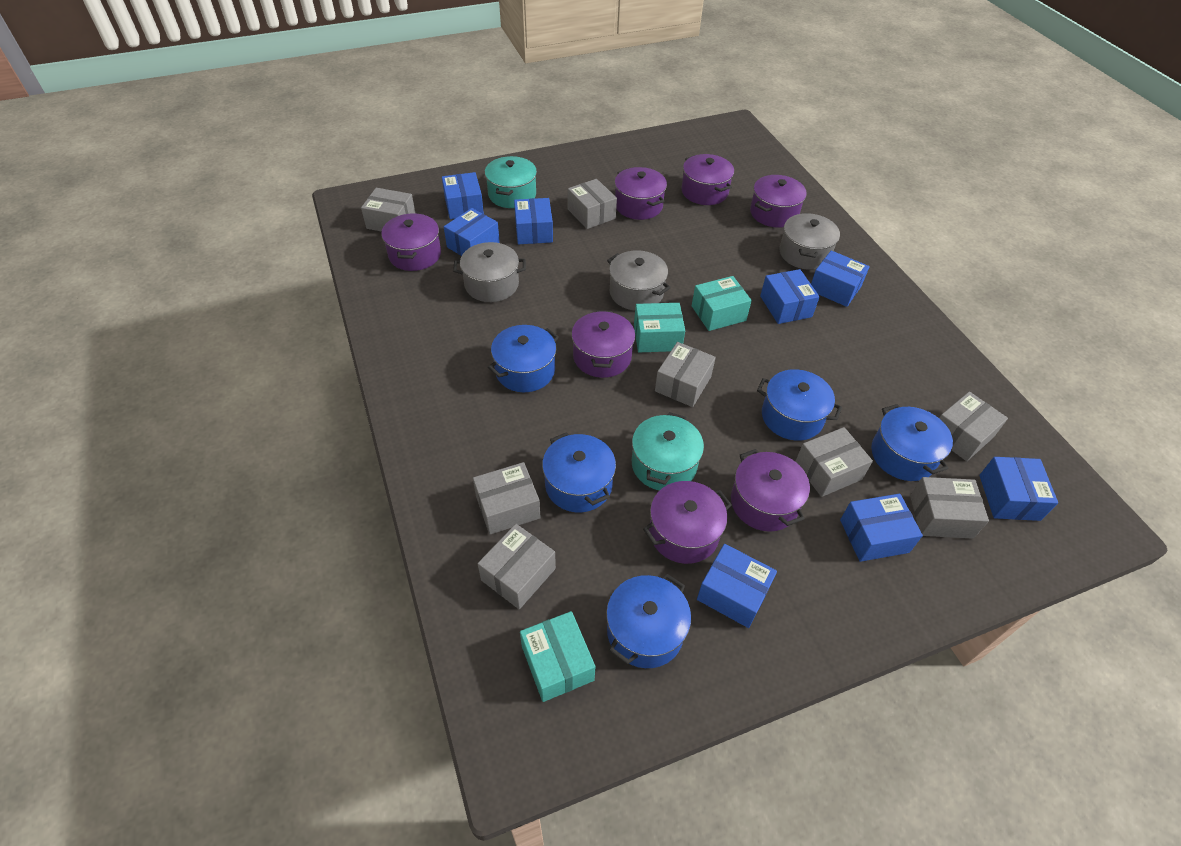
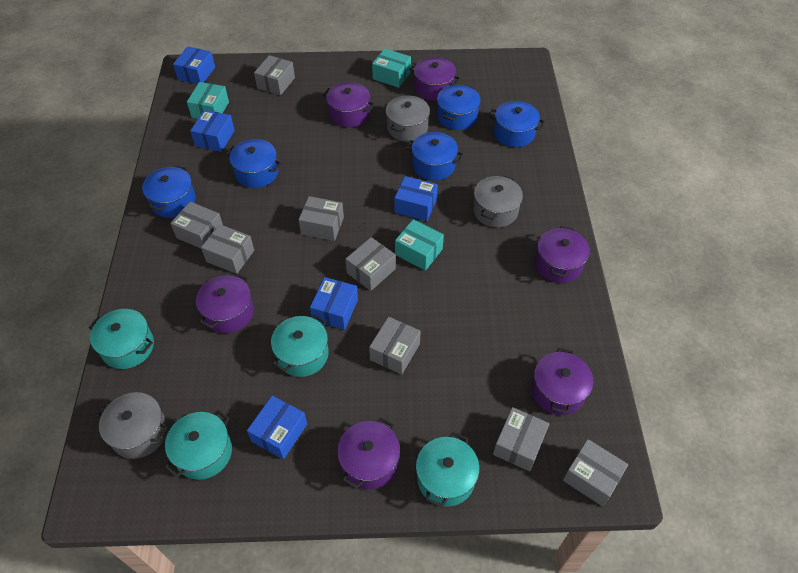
blue box: 8 -> 5
purple pot: 7 -> 6
turquoise pot: 2 -> 4

